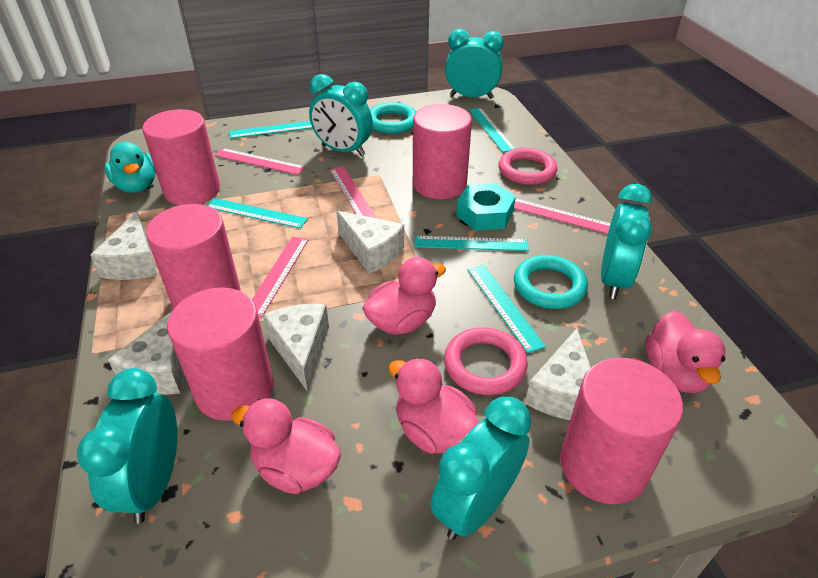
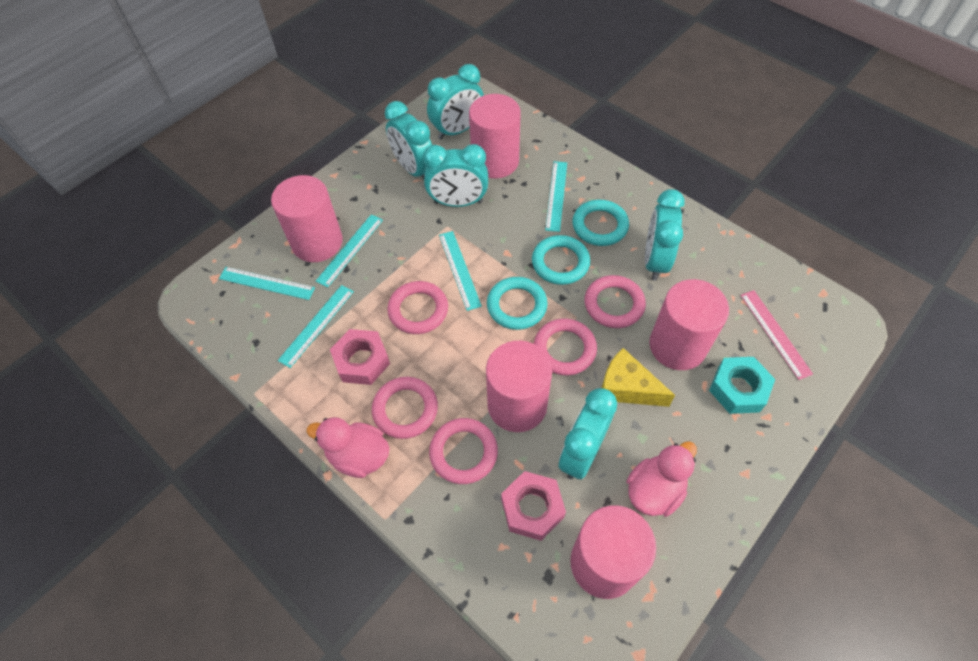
pink duck: 4 -> 2
pink nut: 0 -> 2
pink ring: 2 -> 5
pink ruler: 4 -> 1
turquoise duck: 1 -> 0
turquoise ring: 2 -> 3
white cheese: 5 -> 0
yellow cheese: 0 -> 1

